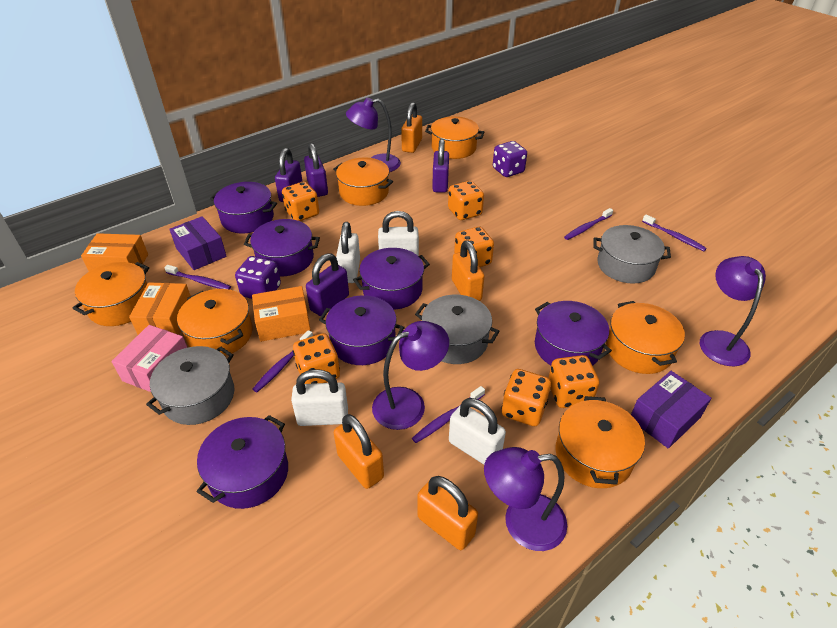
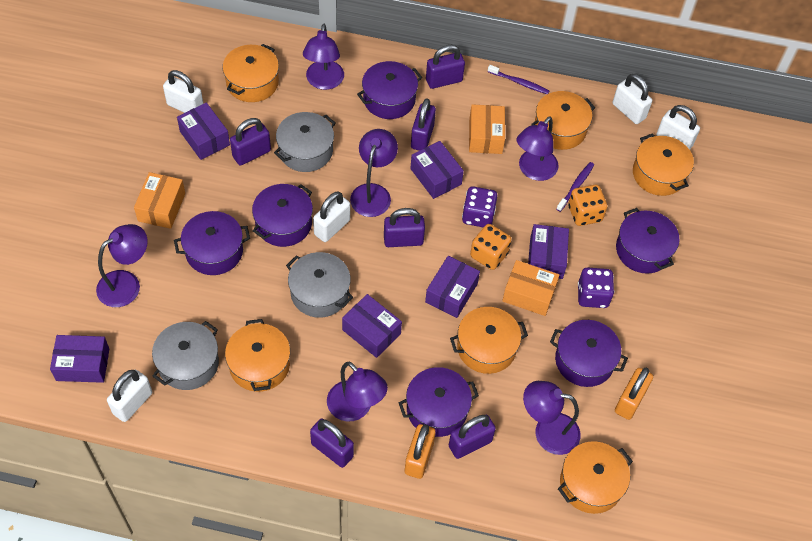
orange dice: 6 -> 2
orange padlock: 4 -> 2
pink box: 1 -> 0
purple box: 2 -> 6
purple lamp: 4 -> 6
purple padlock: 4 -> 6
purple toothbrush: 5 -> 2
white padlock: 4 -> 5

